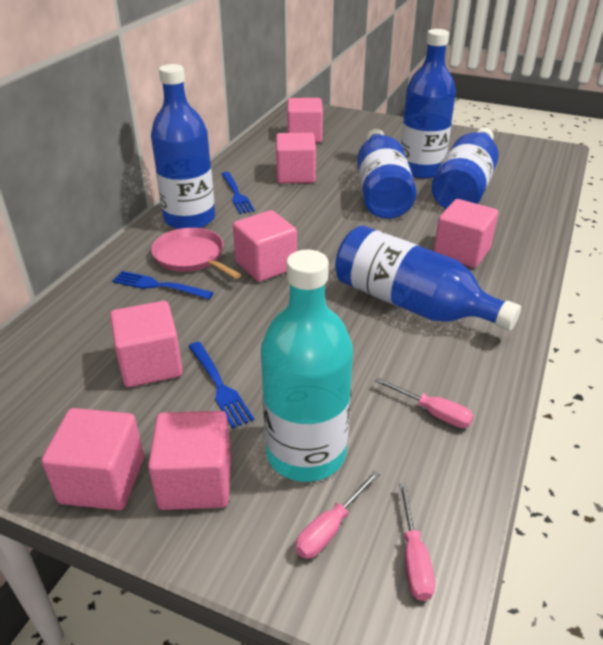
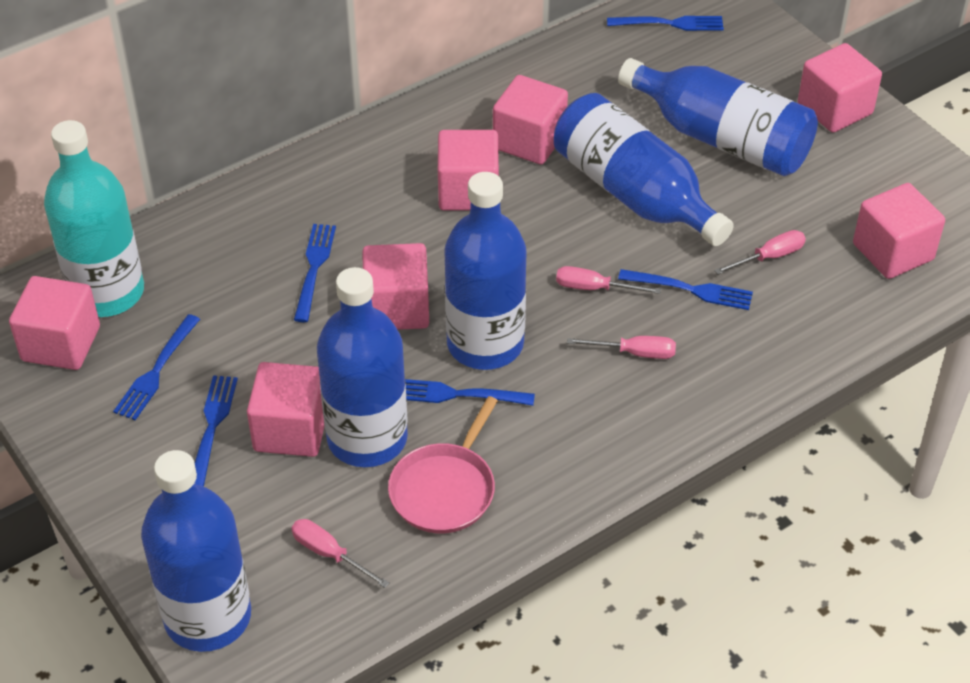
blue fork: 3 -> 6
pink screwdriver: 3 -> 4

